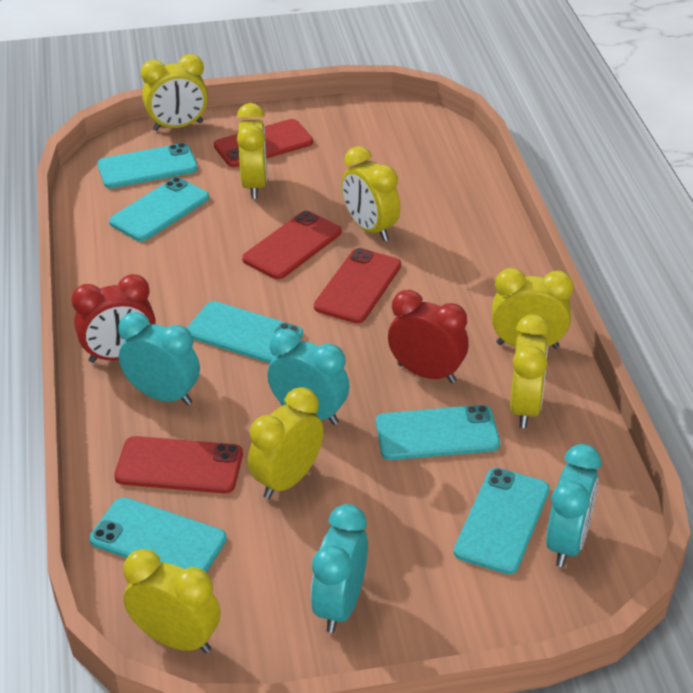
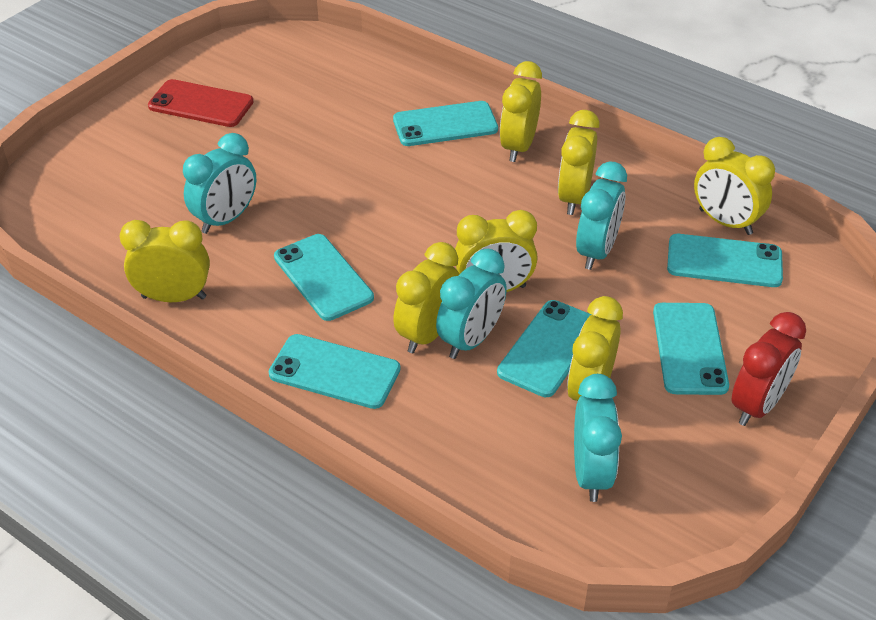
red clock: 2 -> 1
red phone: 4 -> 1

